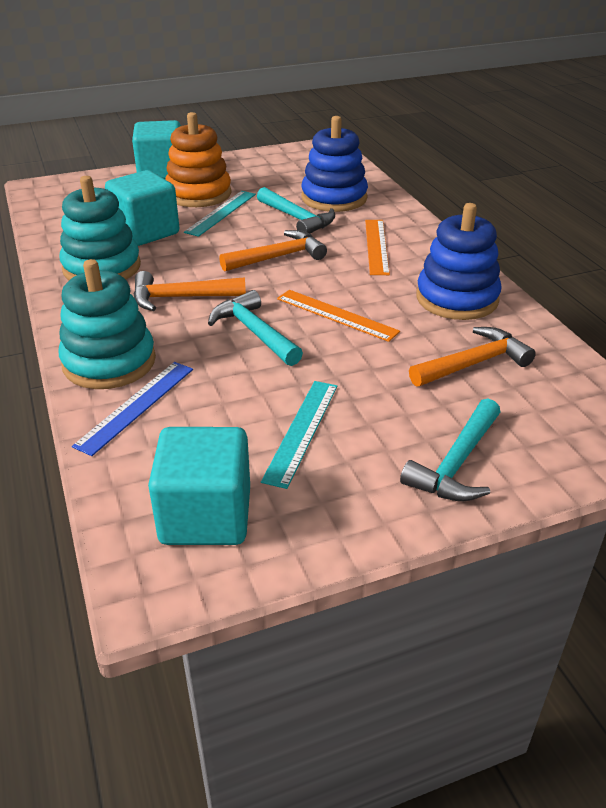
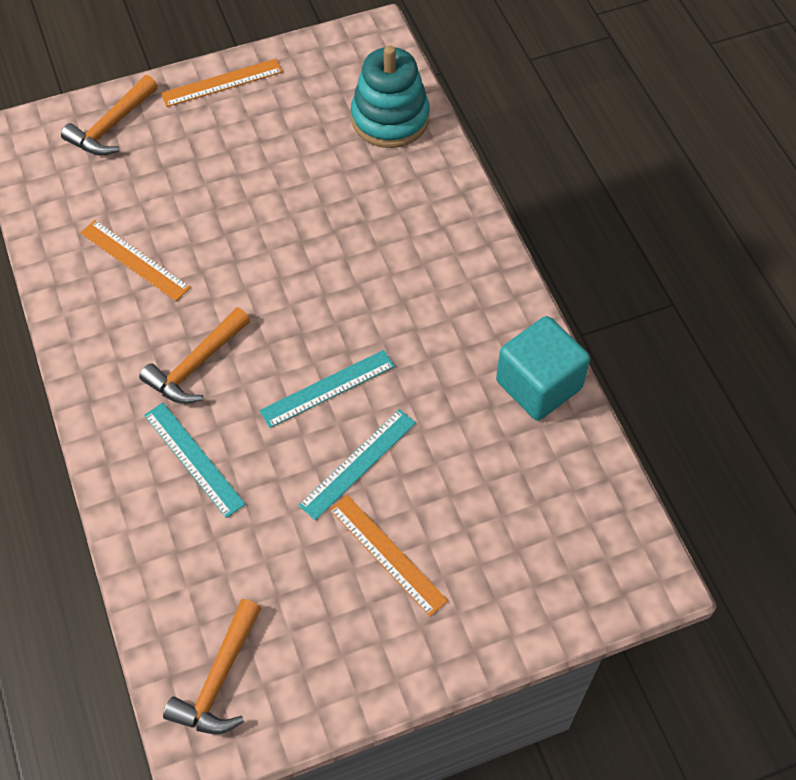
blue ruler: 1 -> 0
blue stacking toy: 2 -> 0
orange ruler: 2 -> 3
orange stacking toy: 1 -> 0
turquoise cube: 3 -> 1
turquoise hammer: 3 -> 0
turquoise ruler: 2 -> 3
turquoise stacking toy: 2 -> 1

